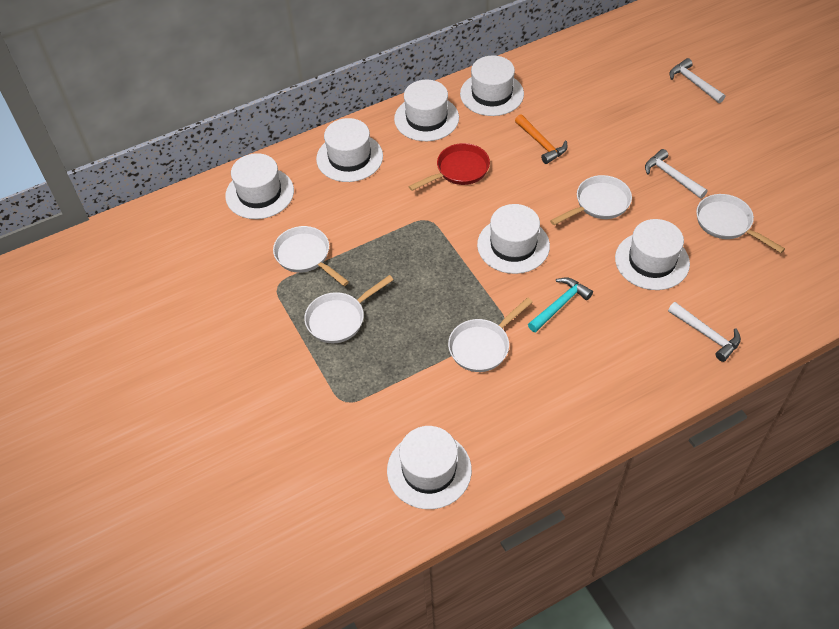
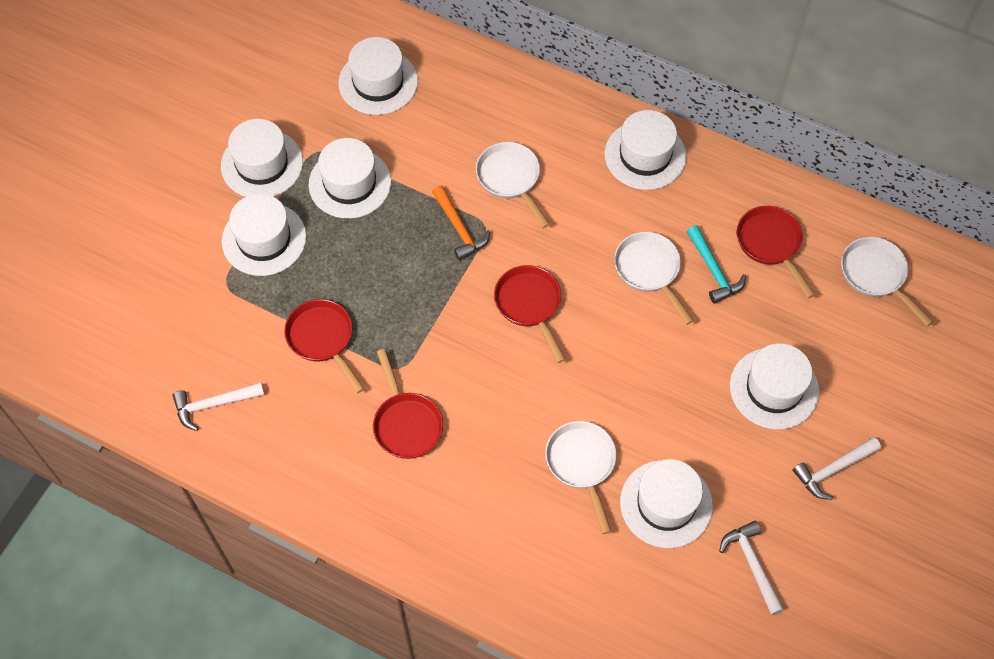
red pan: 1 -> 4
white pan: 5 -> 4

